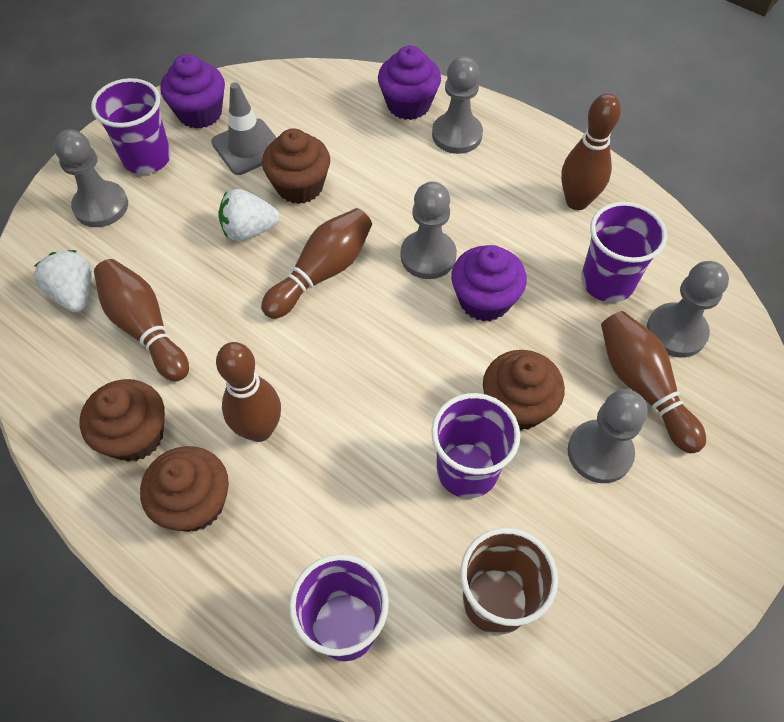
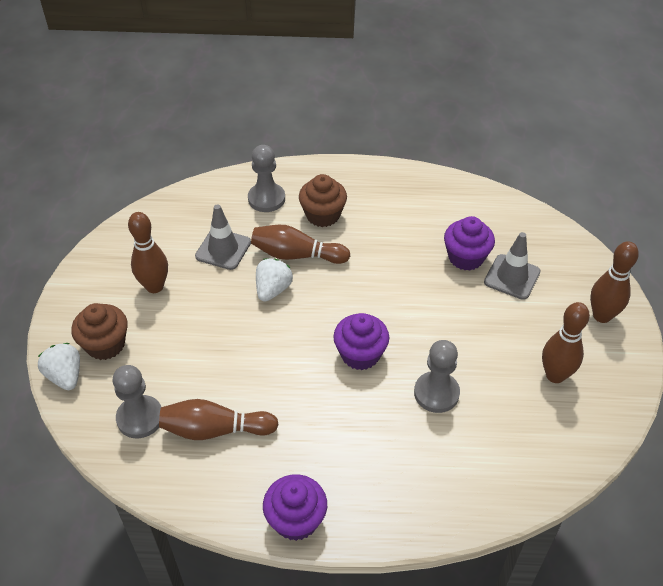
brown cup: 1 -> 0
brown cupcake: 4 -> 2
grey pawn: 5 -> 3
grey traffic cone: 1 -> 2
purple cup: 4 -> 0

